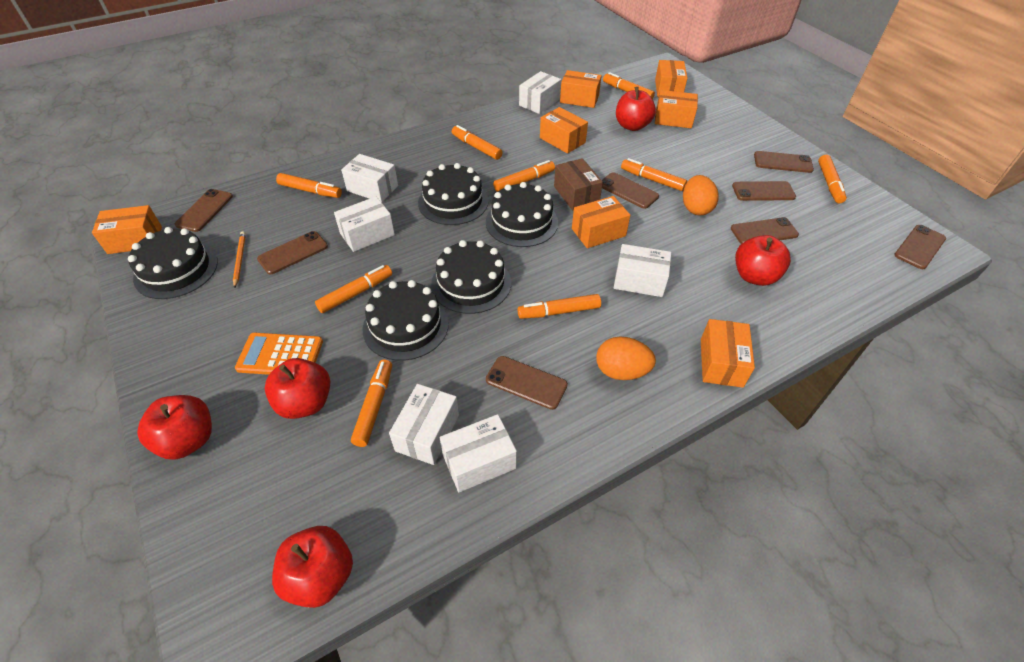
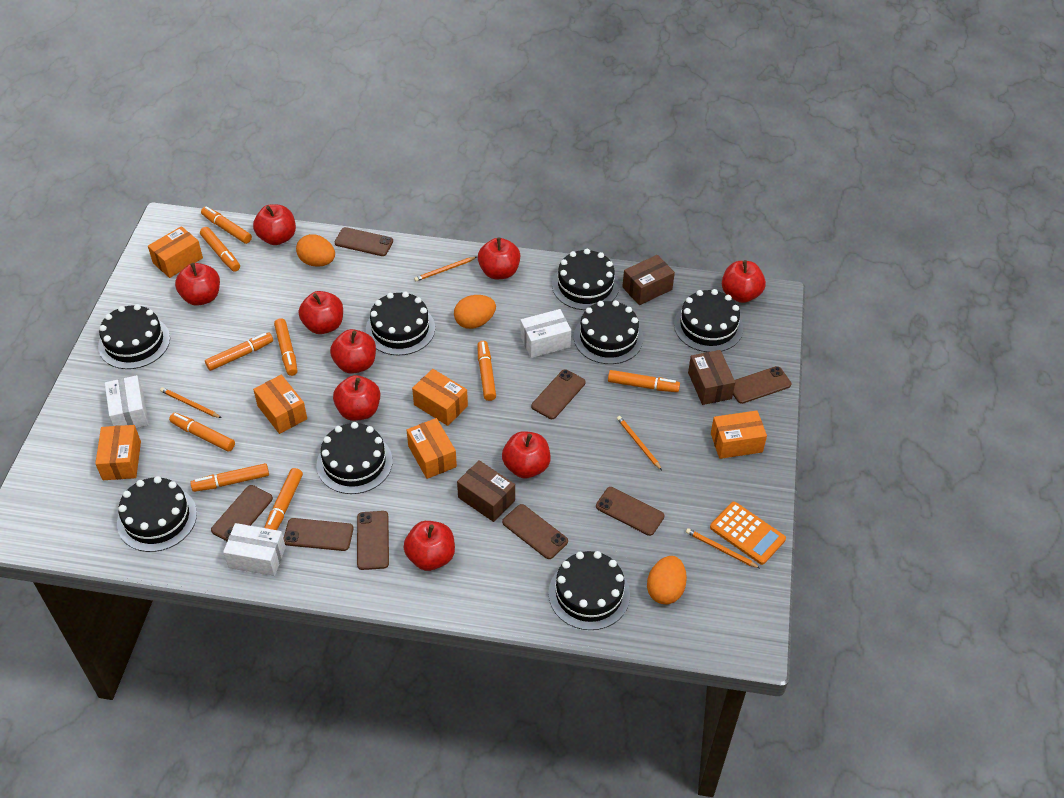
black cake: 5 -> 8
brown box: 1 -> 3
orange box: 7 -> 6
orange egg: 2 -> 3
orange pencil: 1 -> 4
red apple: 5 -> 9
white box: 6 -> 3

